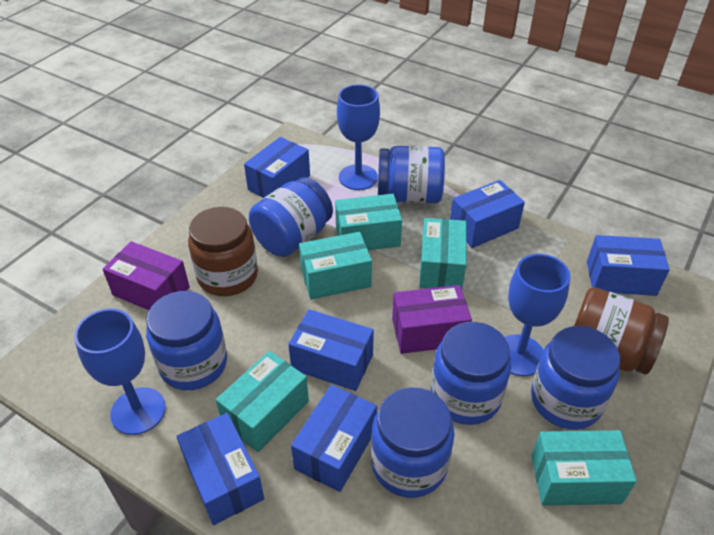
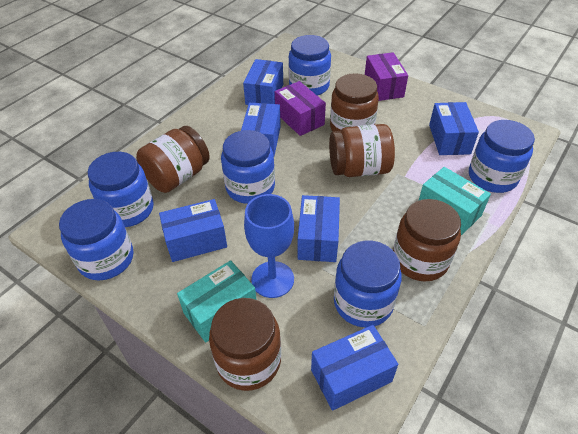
blue goblet: 3 -> 1
brown jar: 2 -> 5
turquoise box: 5 -> 2

